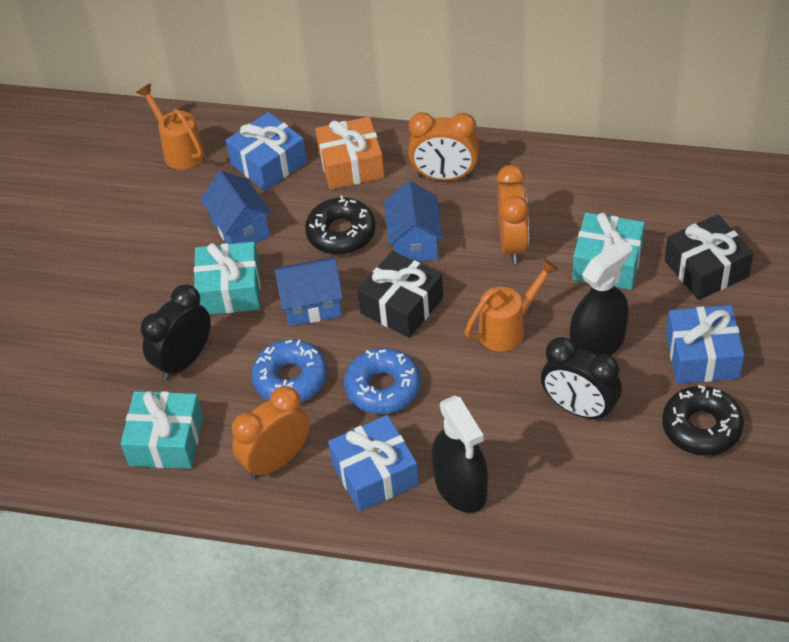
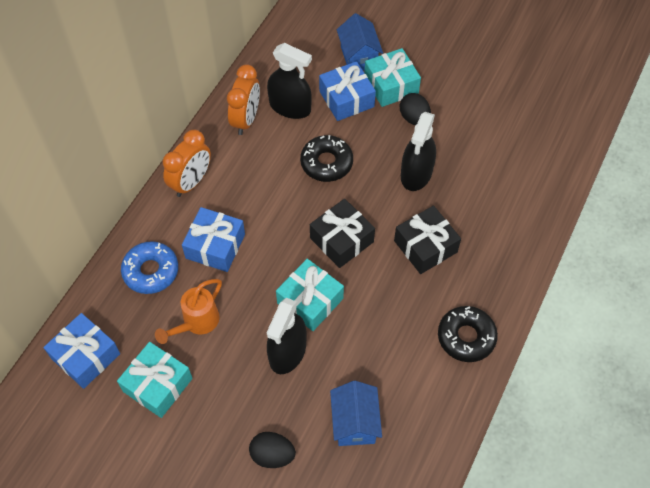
black clock: 2 -> 0
black egg: 0 -> 2
black spray bottle: 2 -> 3
blue donut: 2 -> 1
blue house: 3 -> 2
orange clock: 3 -> 2
orange gift: 1 -> 0
orange watering can: 2 -> 1

